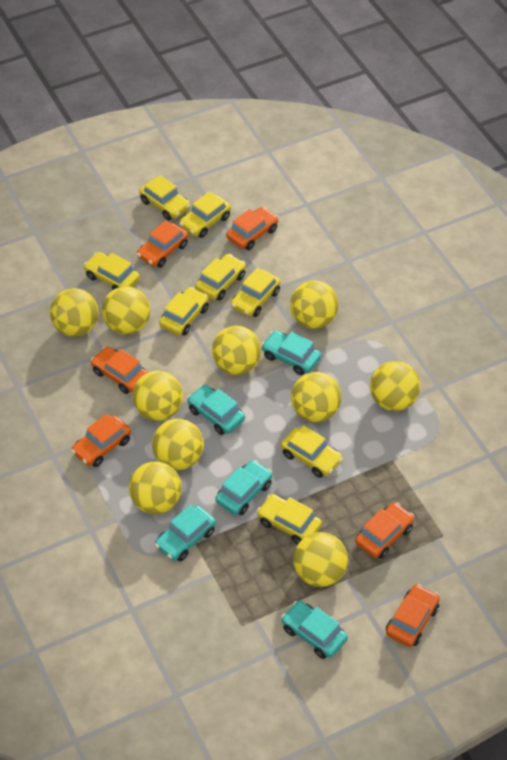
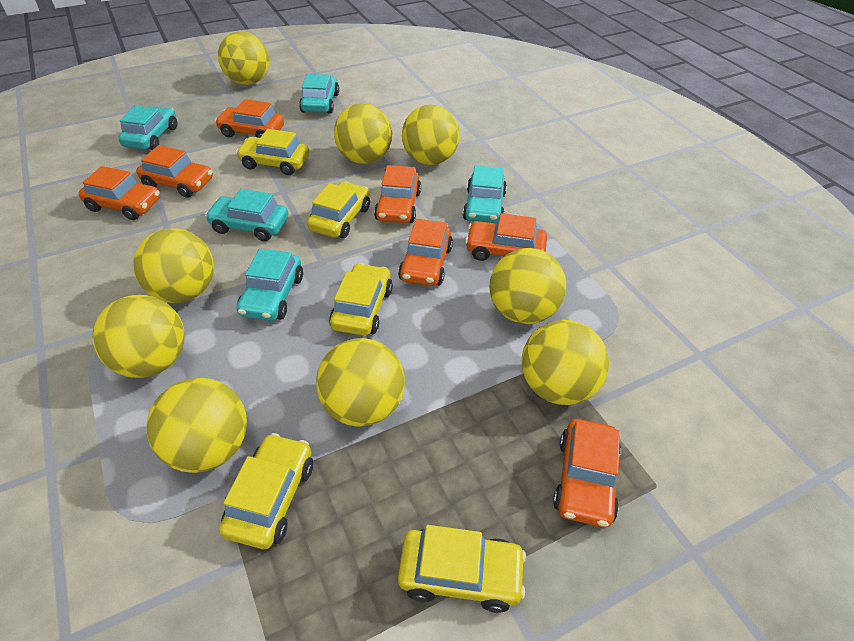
orange car: 6 -> 7
yellow ball: 10 -> 9
yellow car: 8 -> 5

